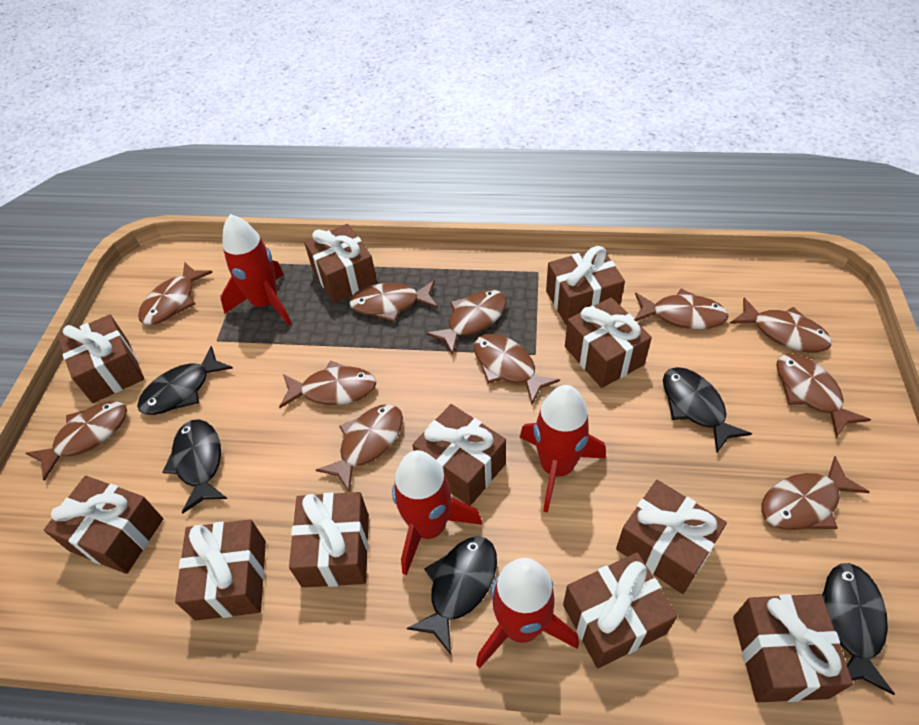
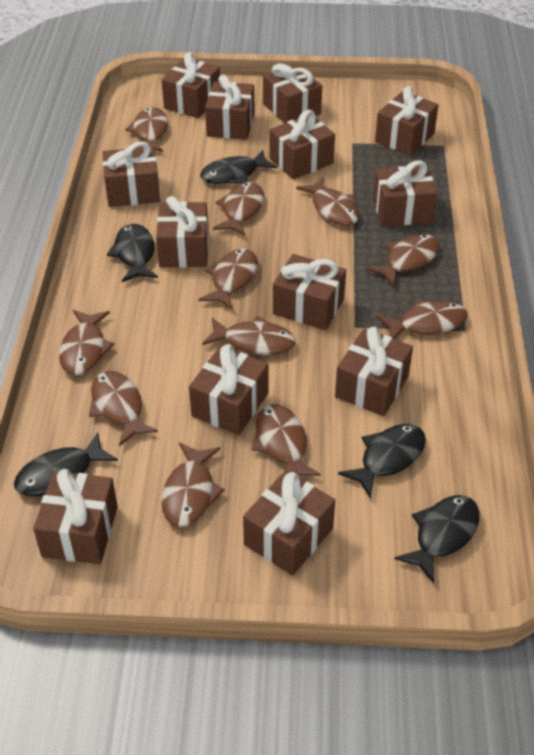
brown gift: 11 -> 13
red rocket: 4 -> 0

